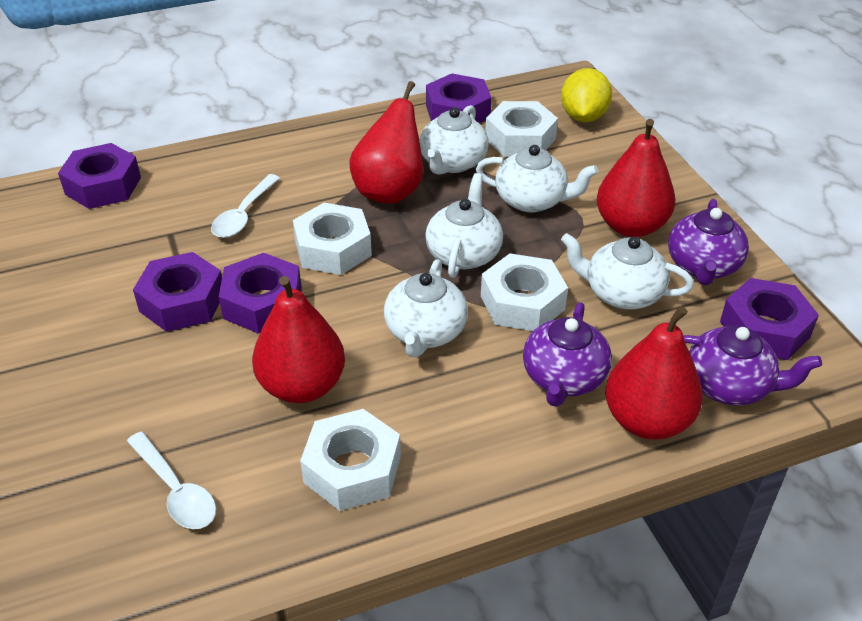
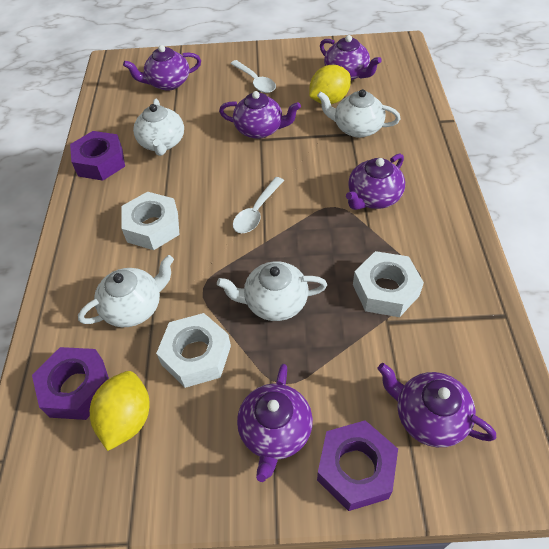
purple nut: 5 -> 3
purple teapot: 3 -> 6
red pear: 4 -> 0
white nut: 4 -> 3
white teapot: 5 -> 4
yellow lemon: 1 -> 2

